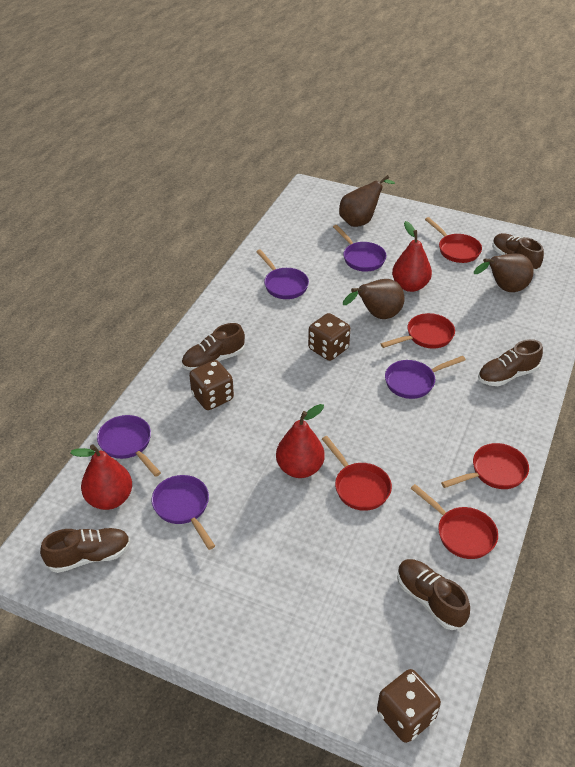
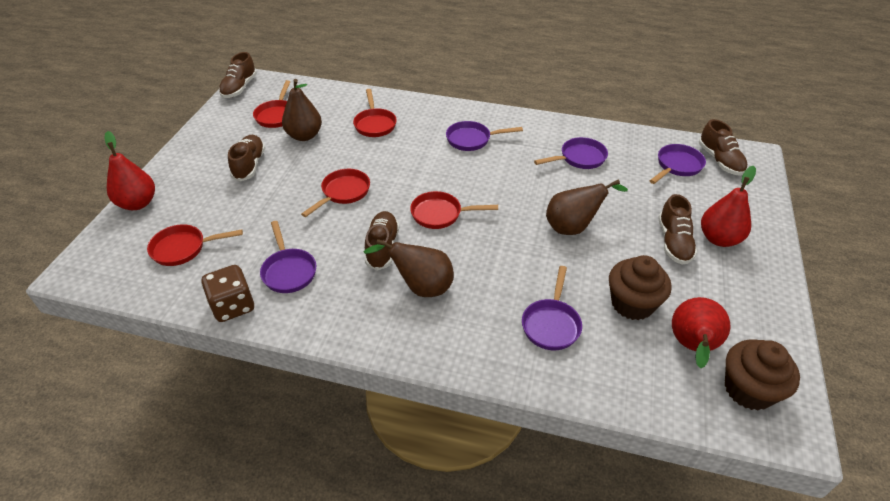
brown cupcake: 0 -> 2
brown dice: 3 -> 1

